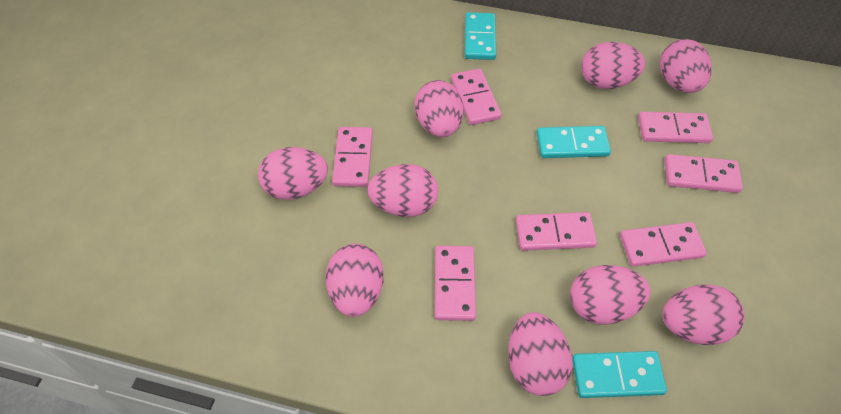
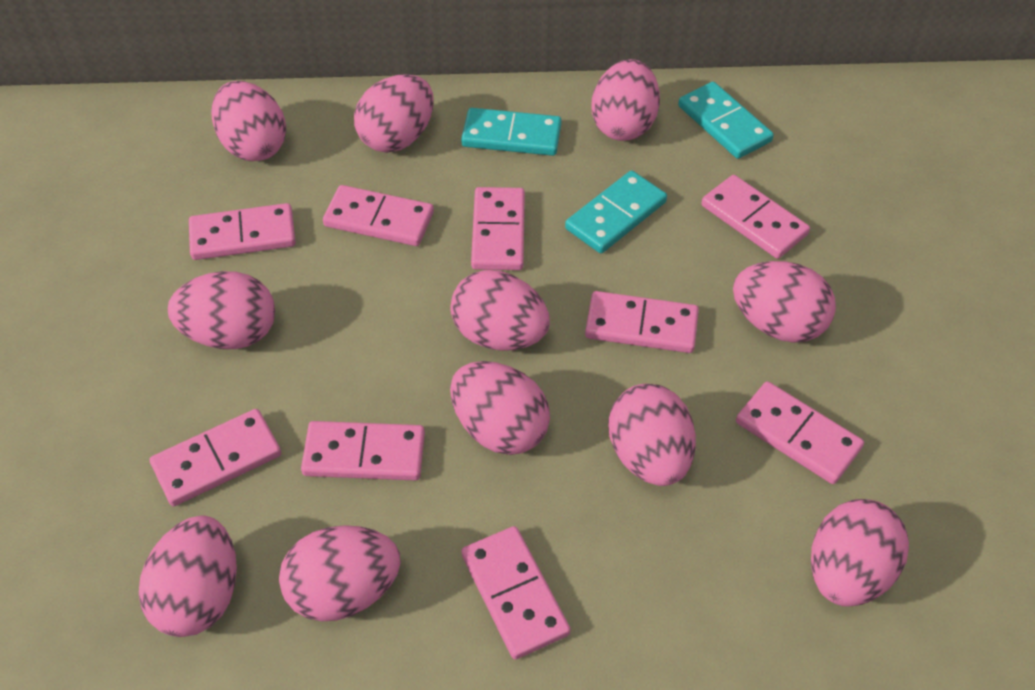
pink domino: 7 -> 9
pink egg: 9 -> 11

